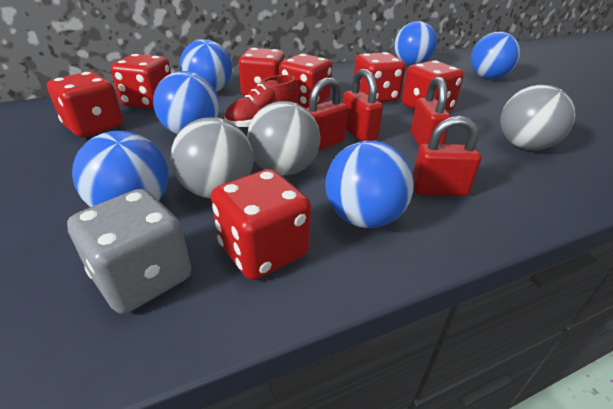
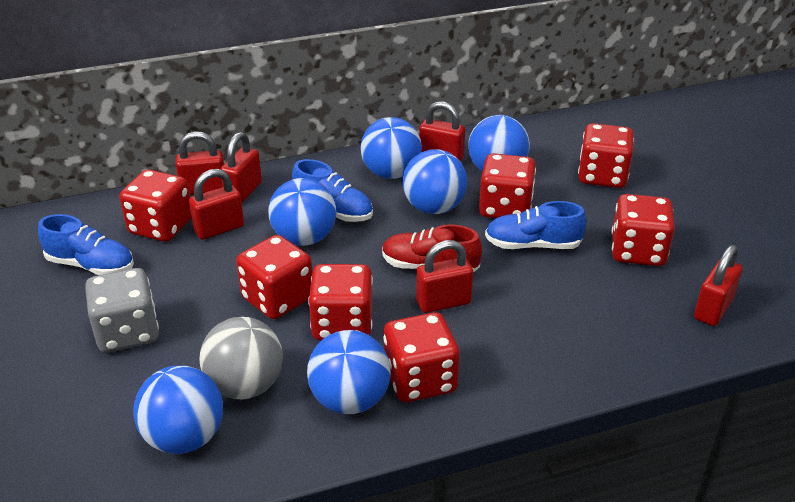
blue shoe: 0 -> 3
grey ball: 3 -> 1
red padlock: 4 -> 6

